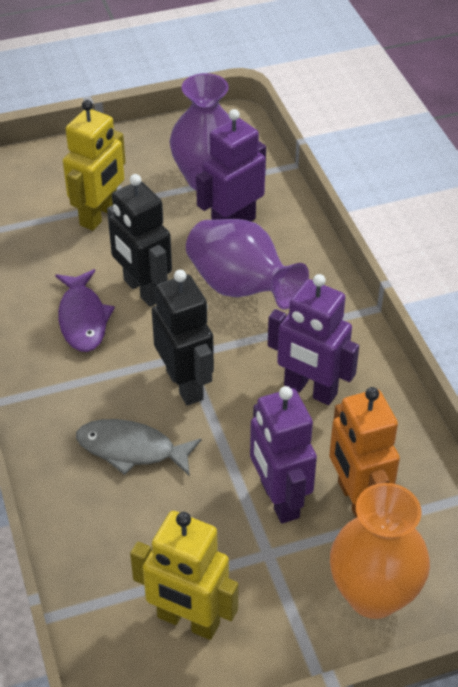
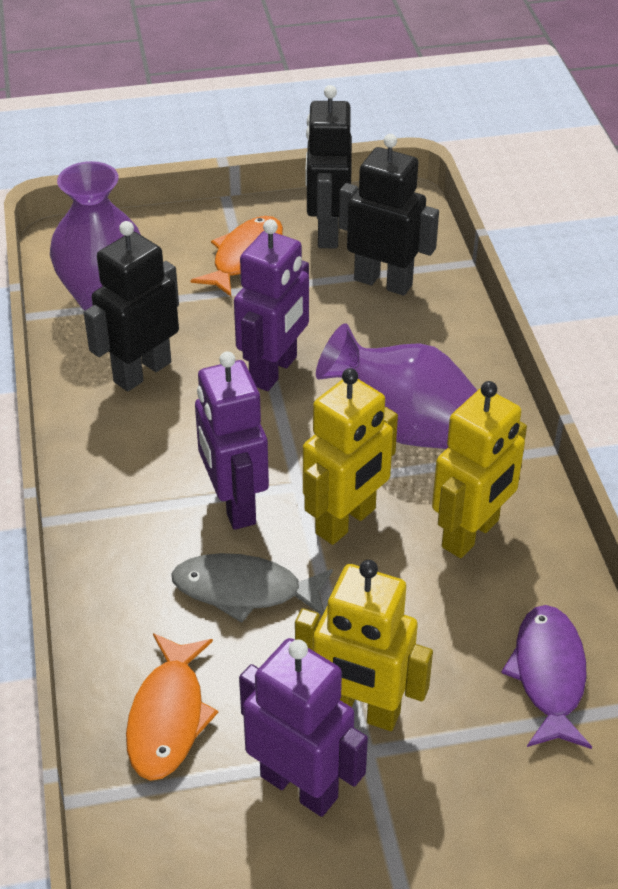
black robot: 2 -> 3
orange fish: 0 -> 2
orange robot: 1 -> 0
orange vase: 1 -> 0
yellow robot: 2 -> 3

